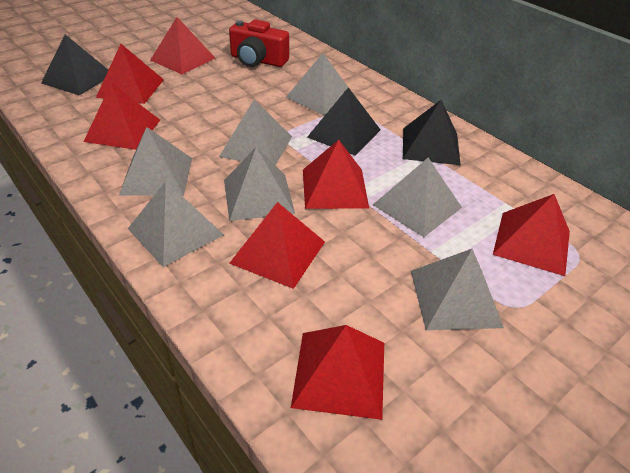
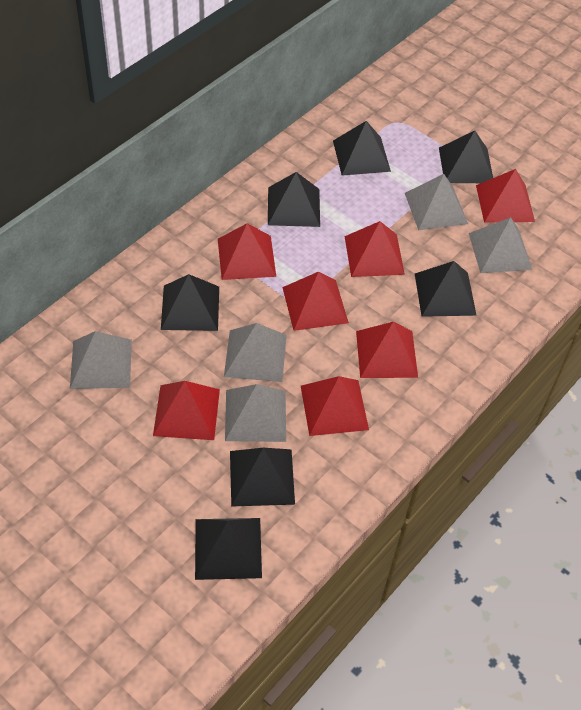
black pyramid: 3 -> 7
grey pyramid: 7 -> 5
red camera: 1 -> 0

